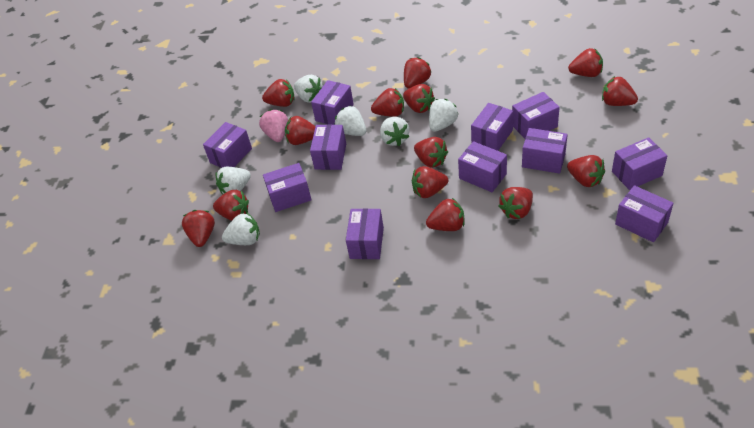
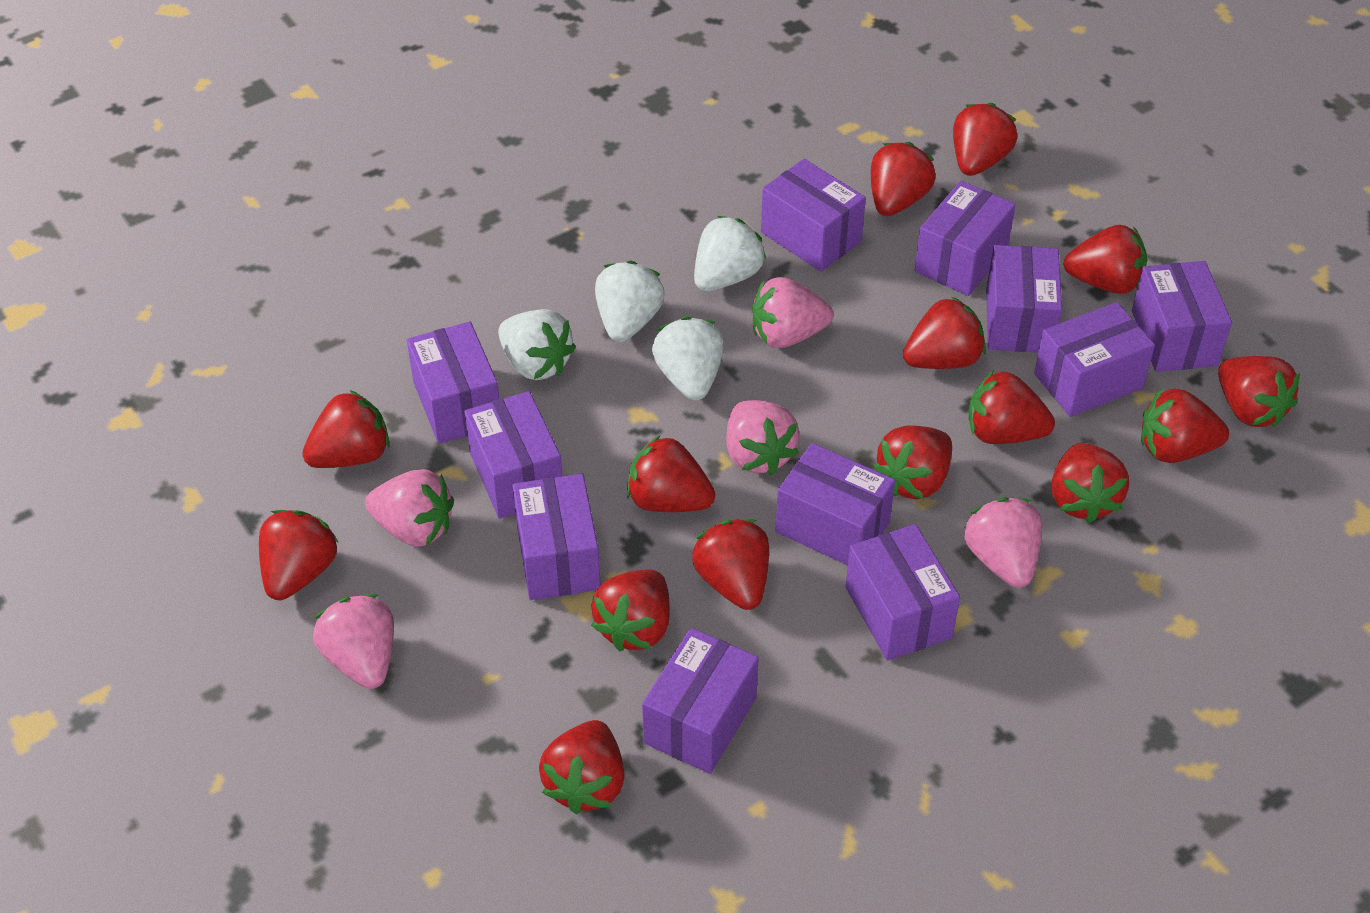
pink strawberry: 1 -> 5
red strawberry: 14 -> 15
white strawberry: 6 -> 4

